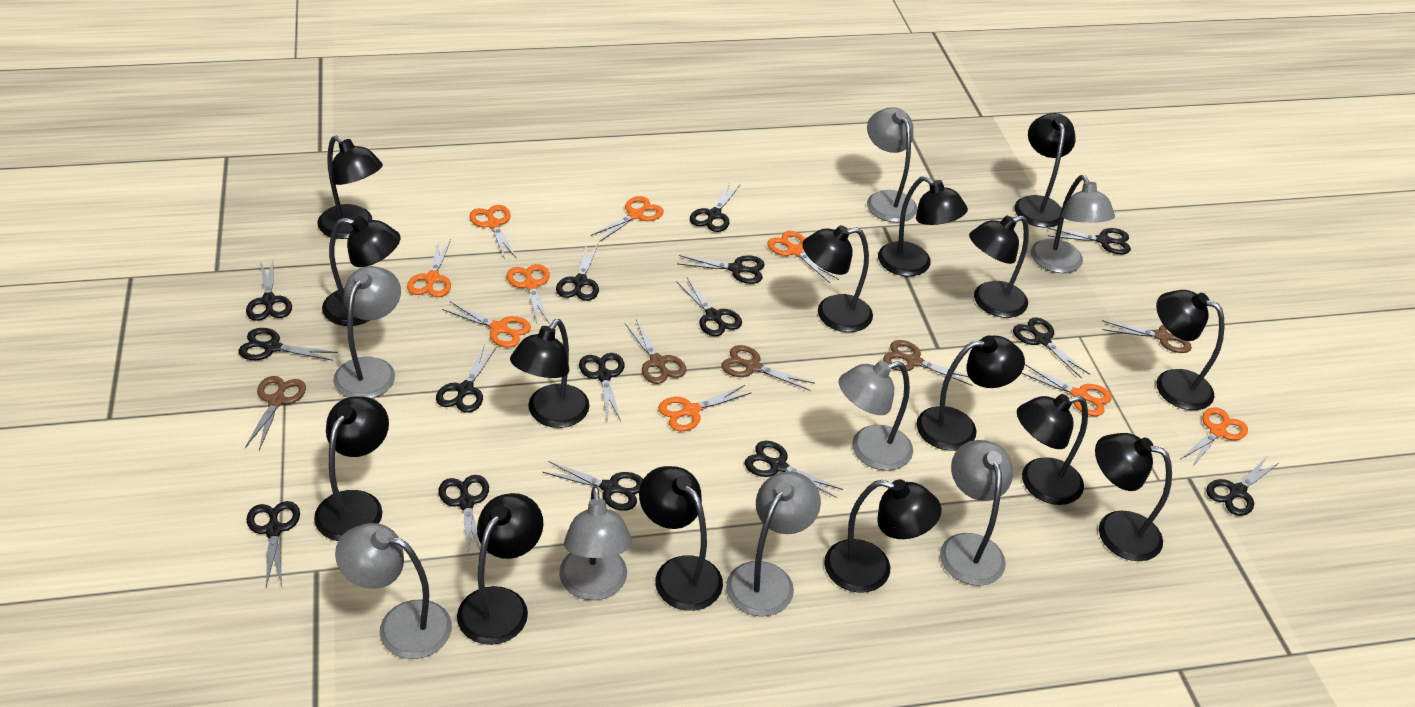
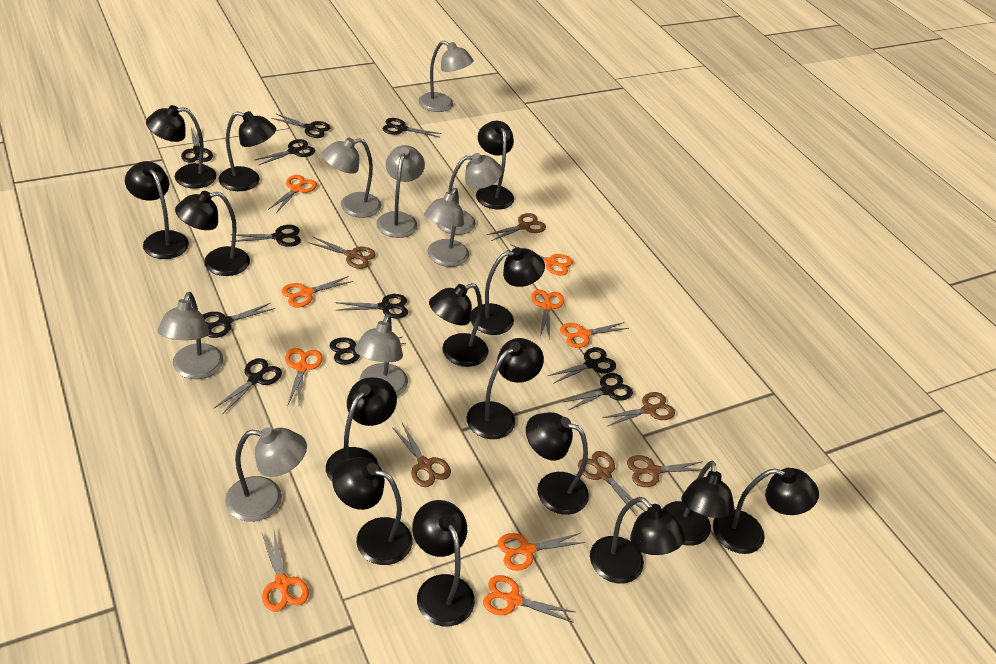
black scissors: 15 -> 11
brown scissors: 5 -> 6

